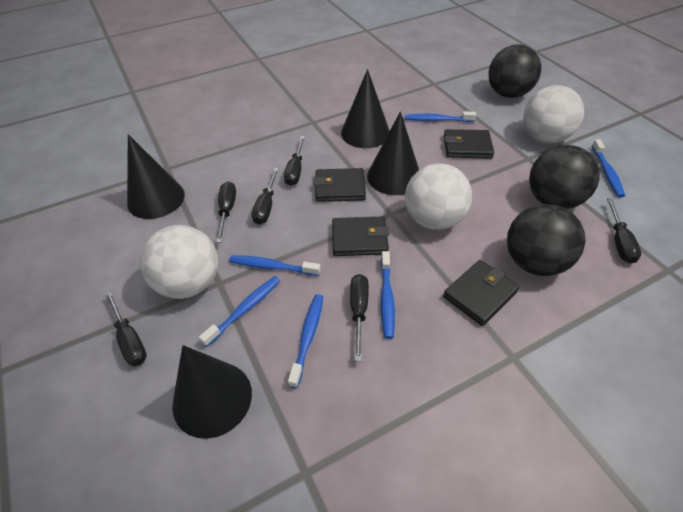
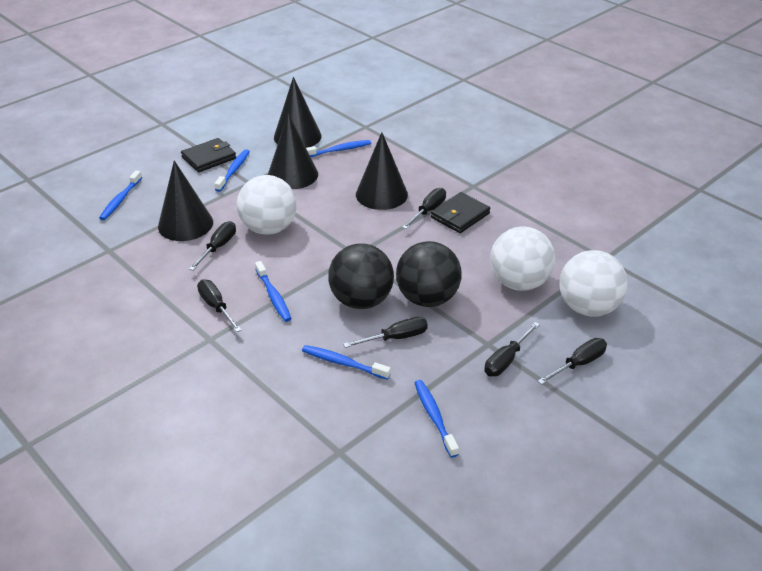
black ball: 3 -> 2
black wallet: 4 -> 2

